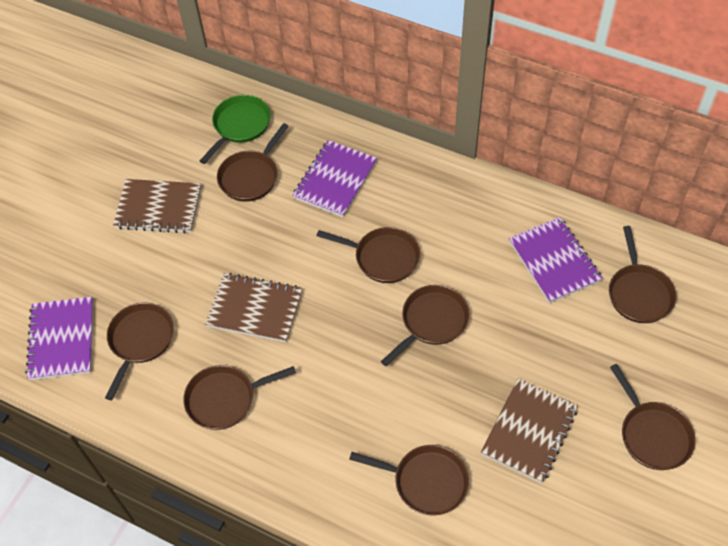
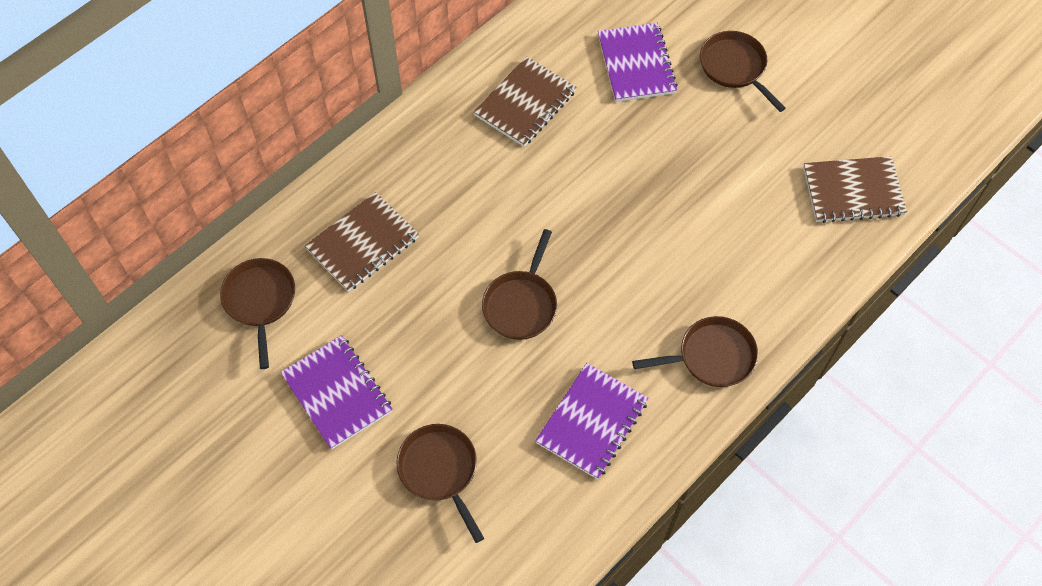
brown pan: 8 -> 5
green pan: 1 -> 0

